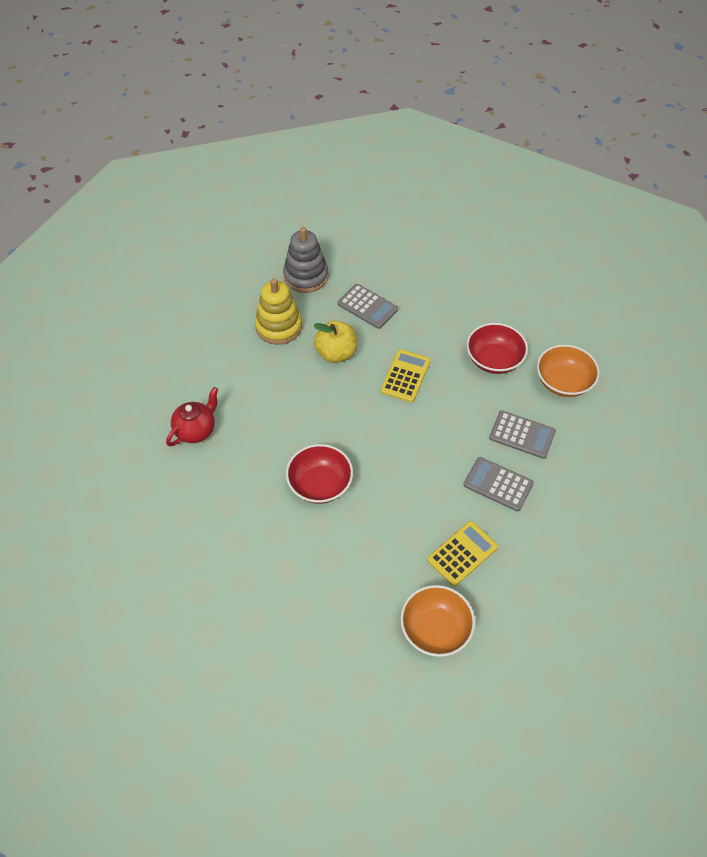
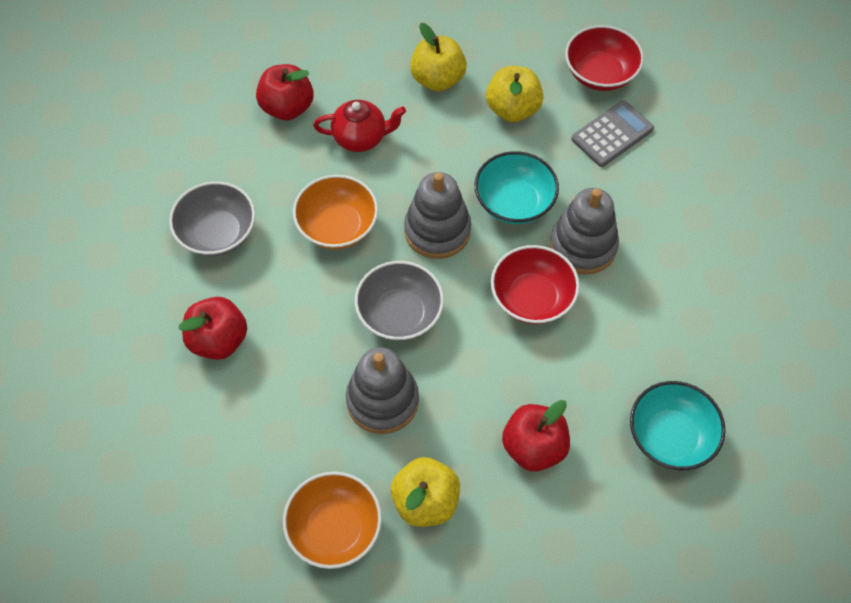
grey bowl: 0 -> 2
grey calculator: 3 -> 1
grey stacking toy: 1 -> 3
red apple: 0 -> 3
turquoise bowl: 0 -> 2
yellow apple: 1 -> 3
yellow calculator: 2 -> 0
yellow stacking toy: 1 -> 0

